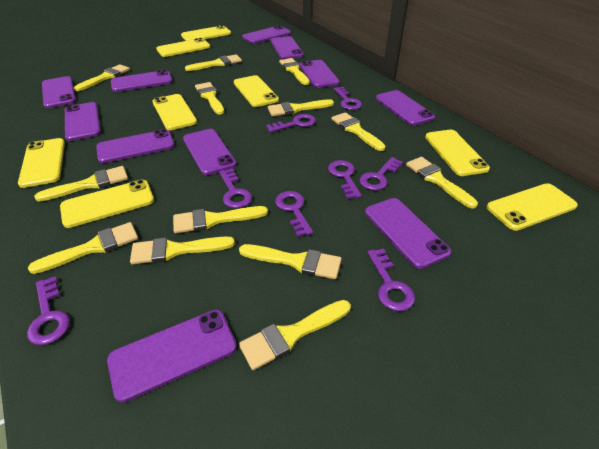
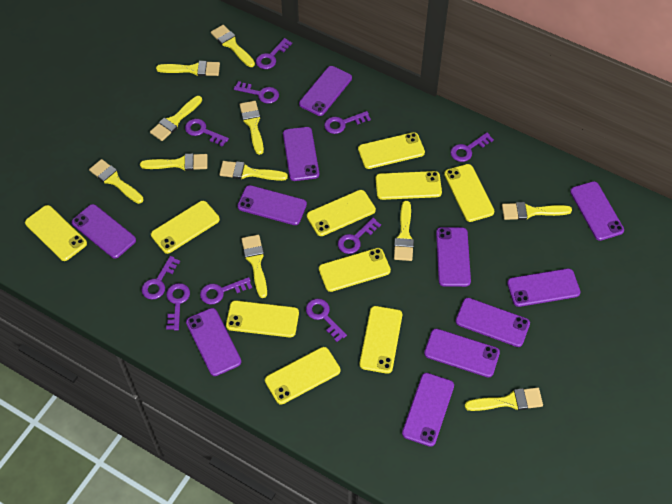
purple key: 8 -> 10
yellow brush: 13 -> 11
yellow phone: 8 -> 10

